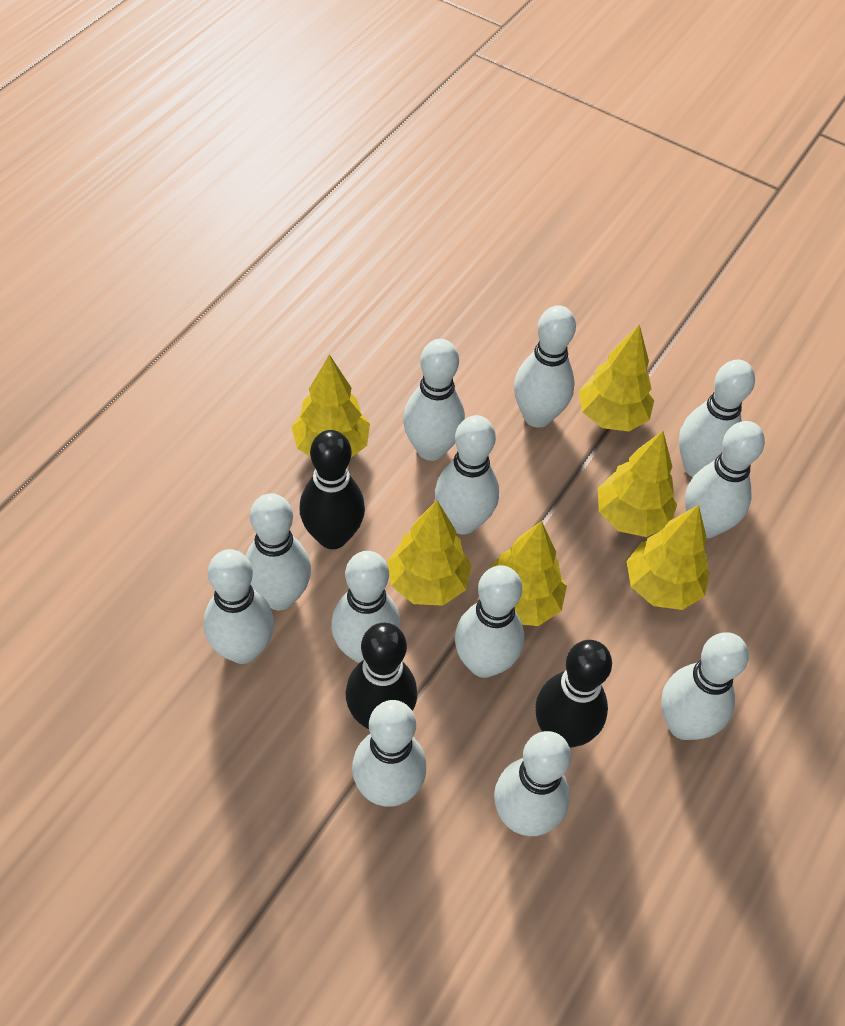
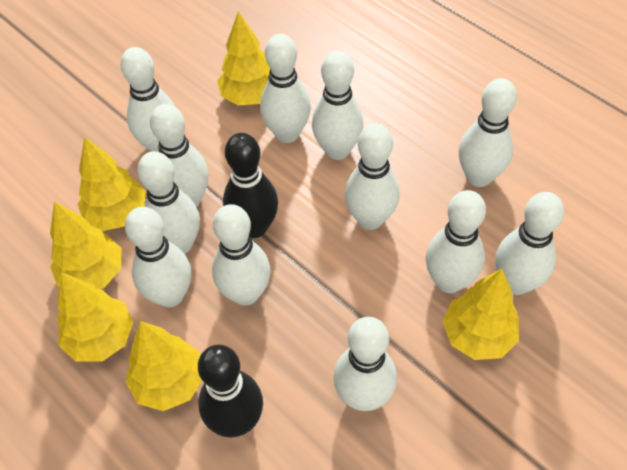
black bowling pin: 3 -> 2

